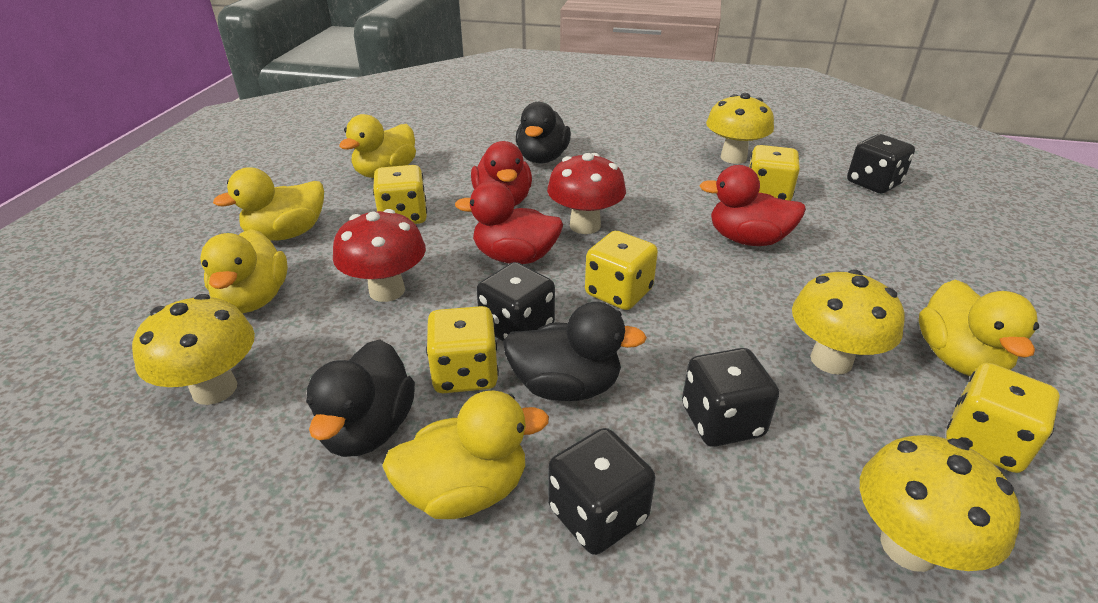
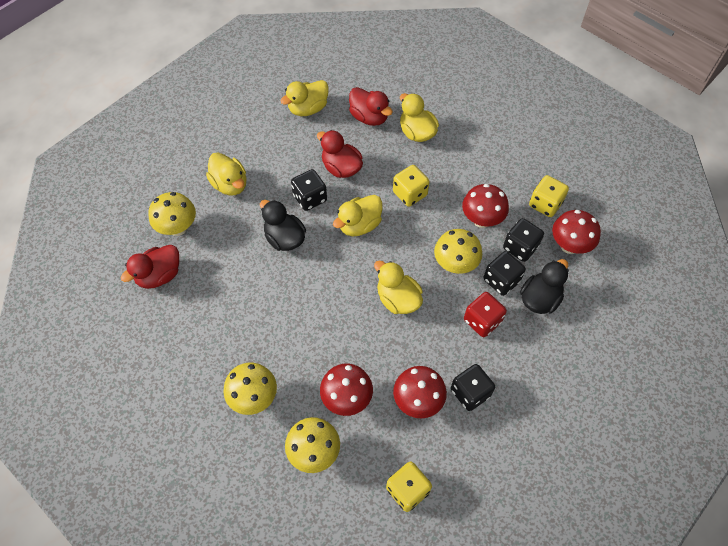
black duck: 3 -> 2
red dice: 0 -> 1
red mushroom: 2 -> 4
yellow dice: 5 -> 3

